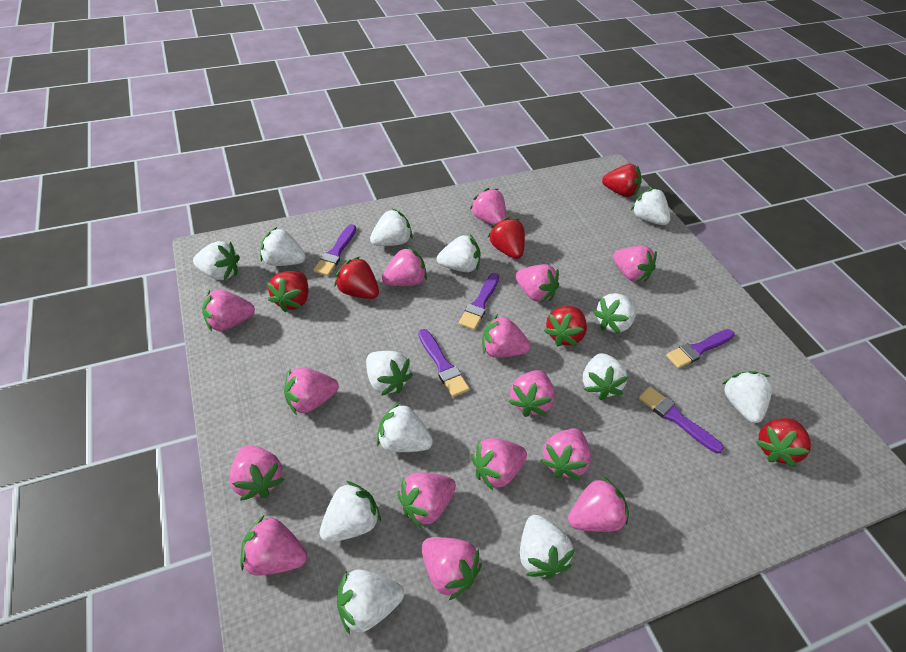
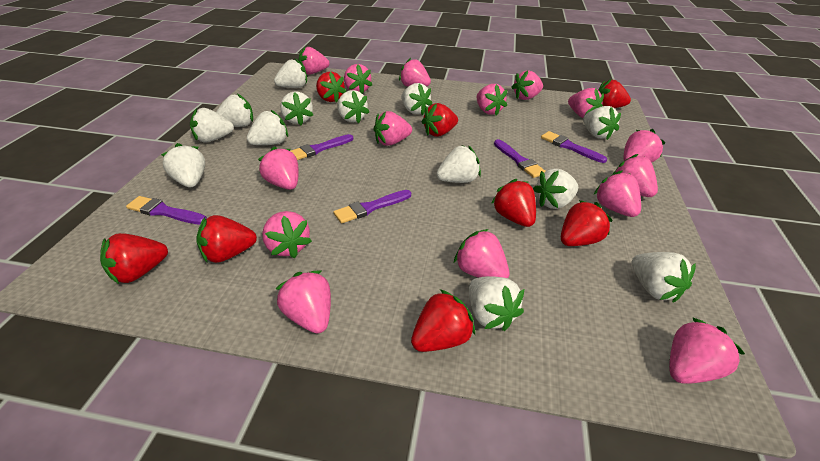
red strawberry: 6 -> 8

